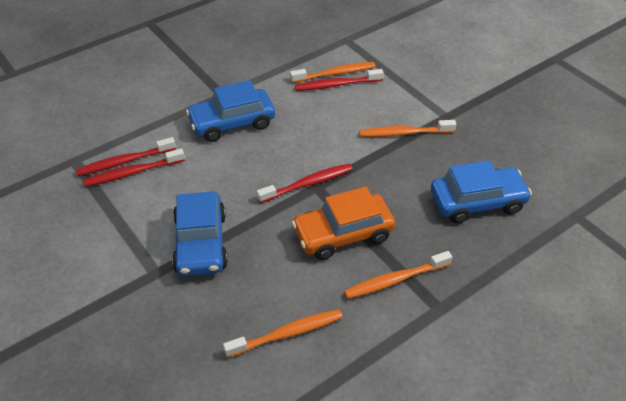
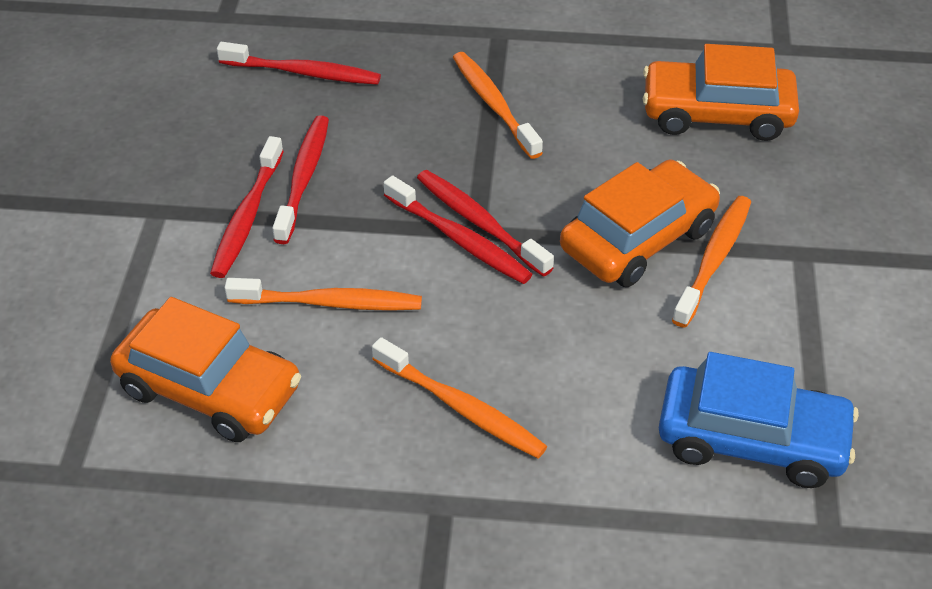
blue car: 3 -> 1
orange car: 1 -> 3
red toothbrush: 4 -> 5

